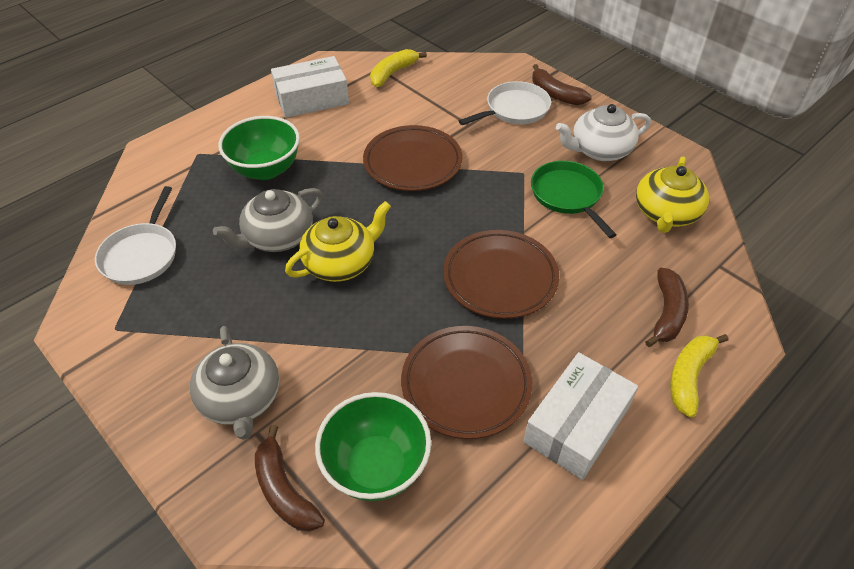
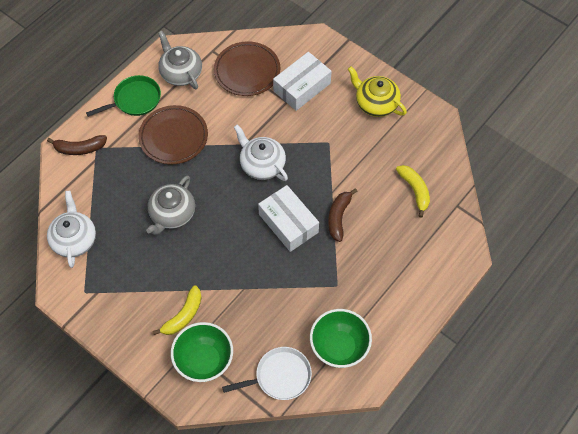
brown banana: 3 -> 2
brown plate: 3 -> 2
white pan: 2 -> 1
white teapot: 1 -> 2
yellow teapot: 2 -> 1

